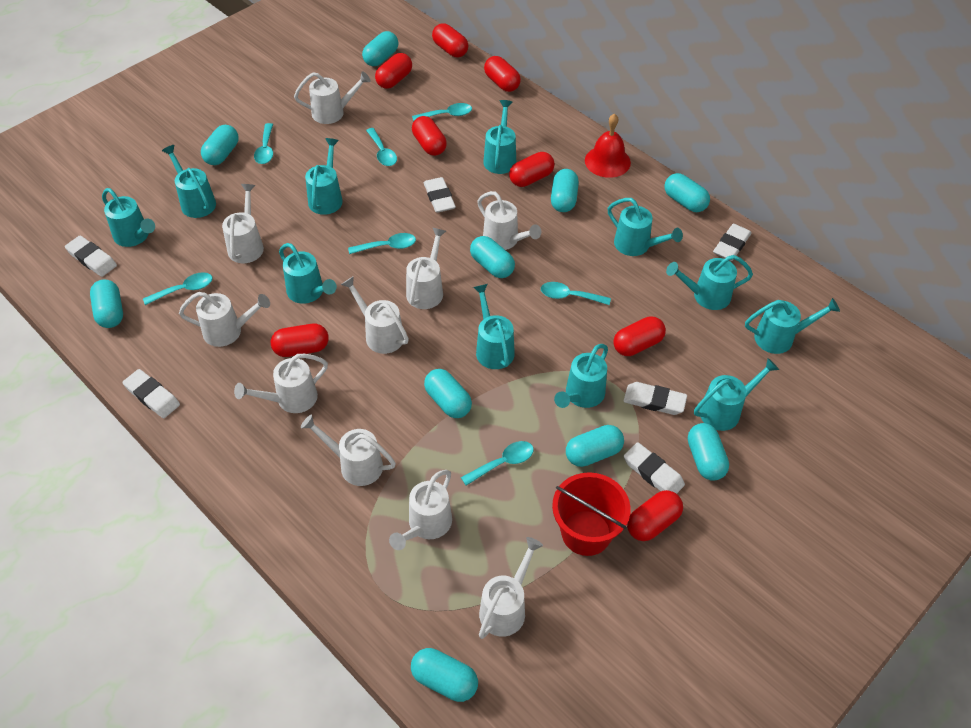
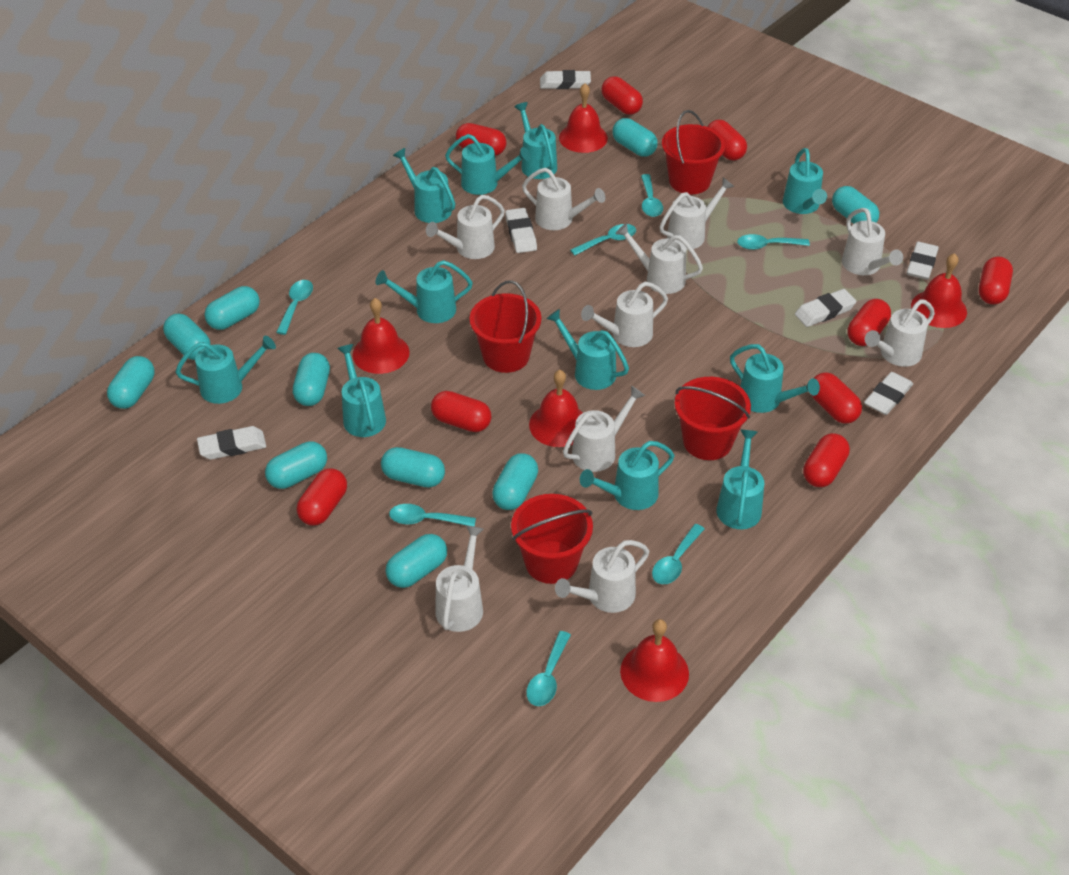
red bell: 1 -> 5
red bucket: 1 -> 4
red capsule: 8 -> 9

